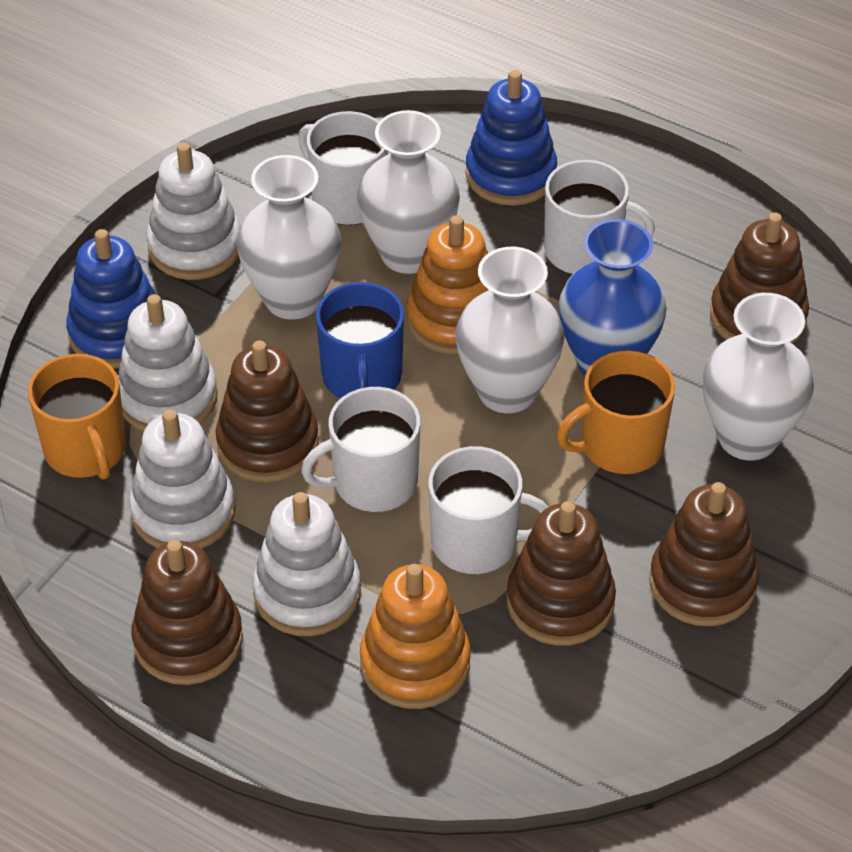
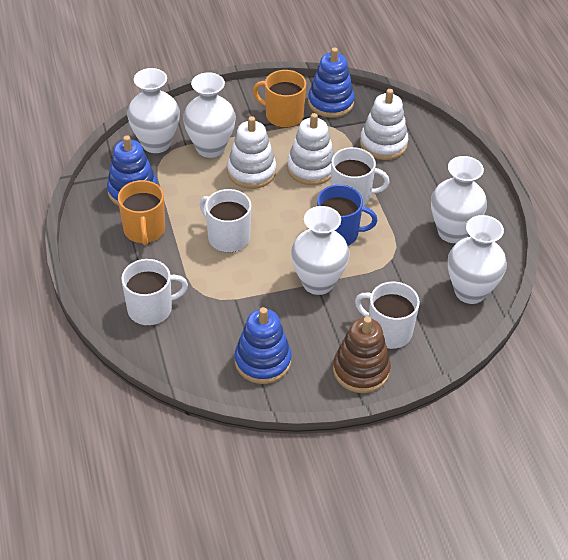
blue stacking toy: 2 -> 3
blue vase: 1 -> 0
brown stacking toy: 5 -> 1
orange stacking toy: 2 -> 0
white stacking toy: 4 -> 3
white vase: 4 -> 5

